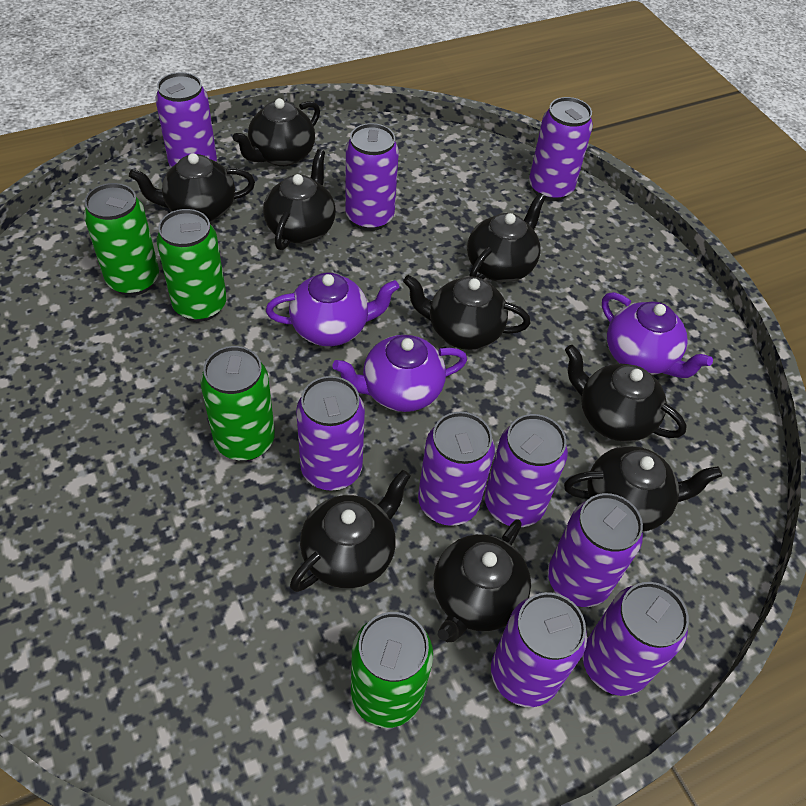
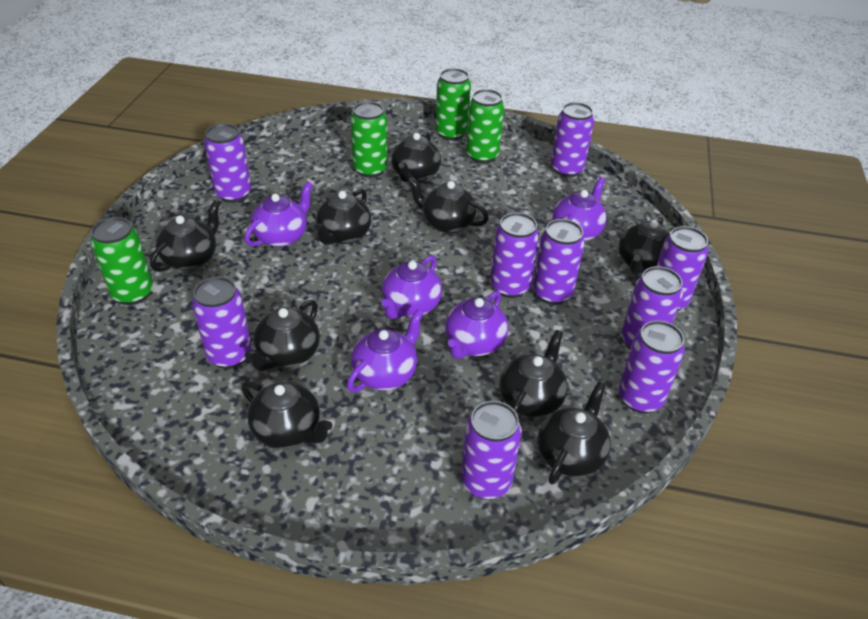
purple teapot: 3 -> 5

